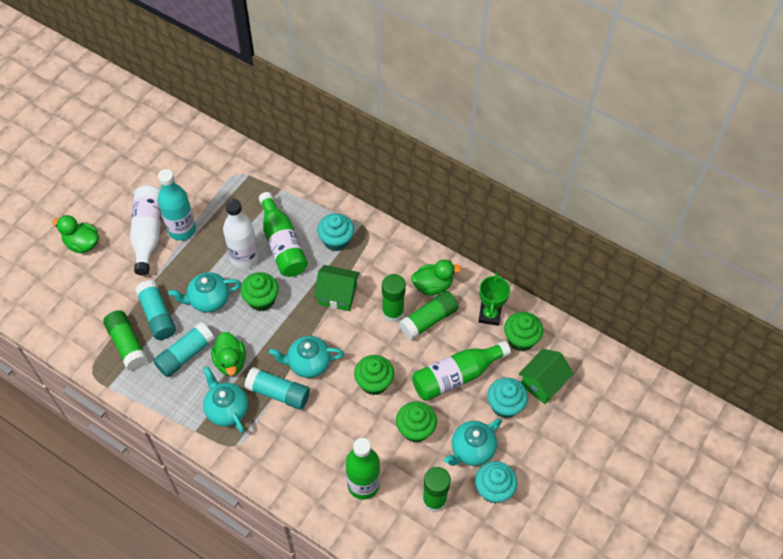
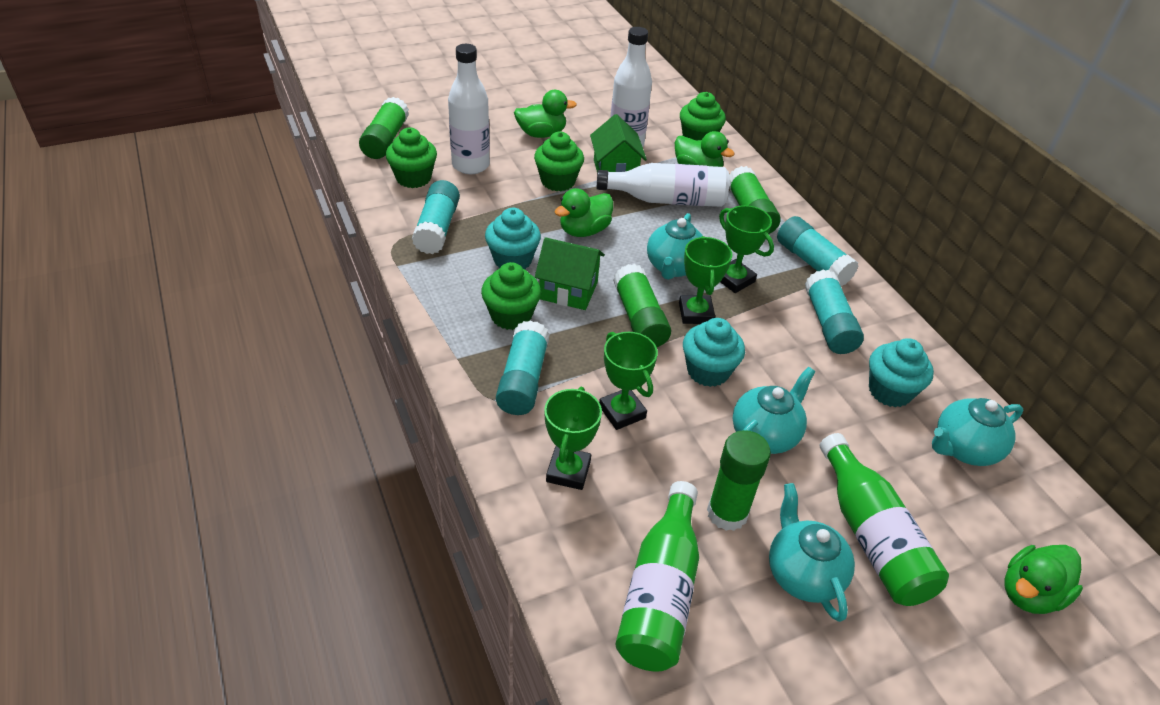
green bottle: 3 -> 2
green duck: 3 -> 4
green trophy: 1 -> 4
turquoise bottle: 1 -> 0
turquoise glue stick: 3 -> 4
white bottle: 2 -> 3

